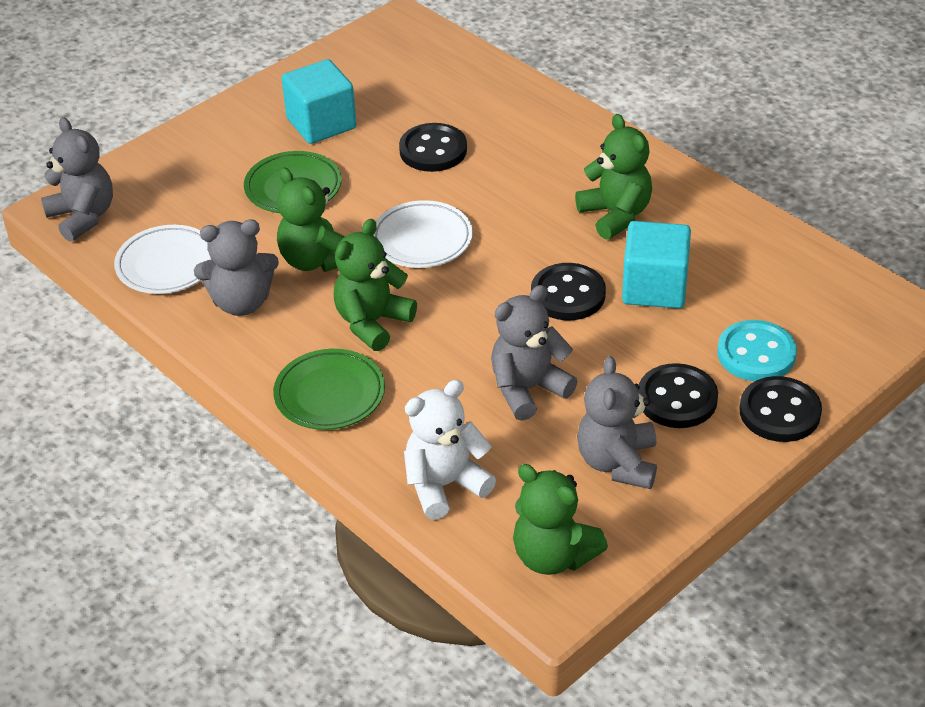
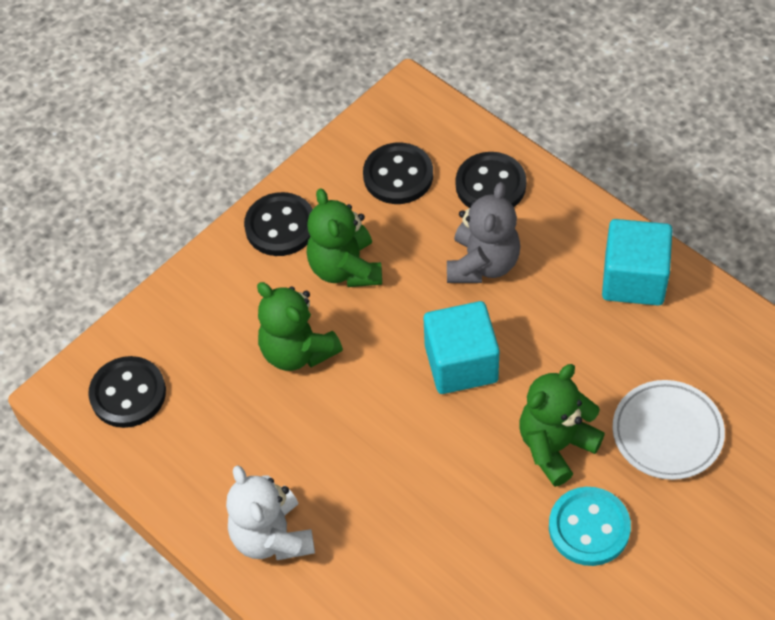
green plate: 2 -> 0
green teddy bear: 4 -> 3
grey teddy bear: 4 -> 1
white plate: 2 -> 1

